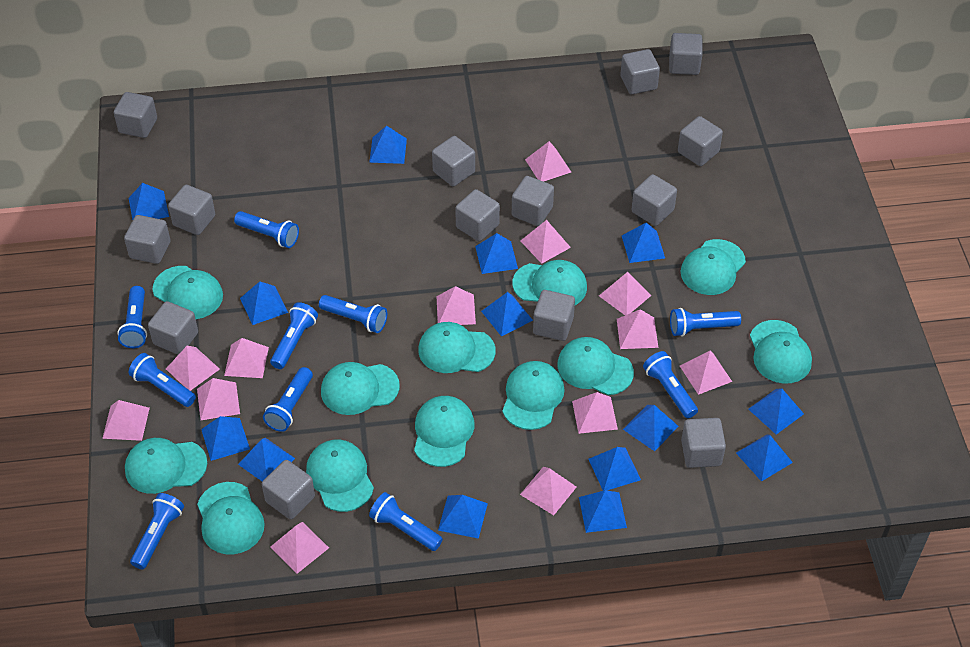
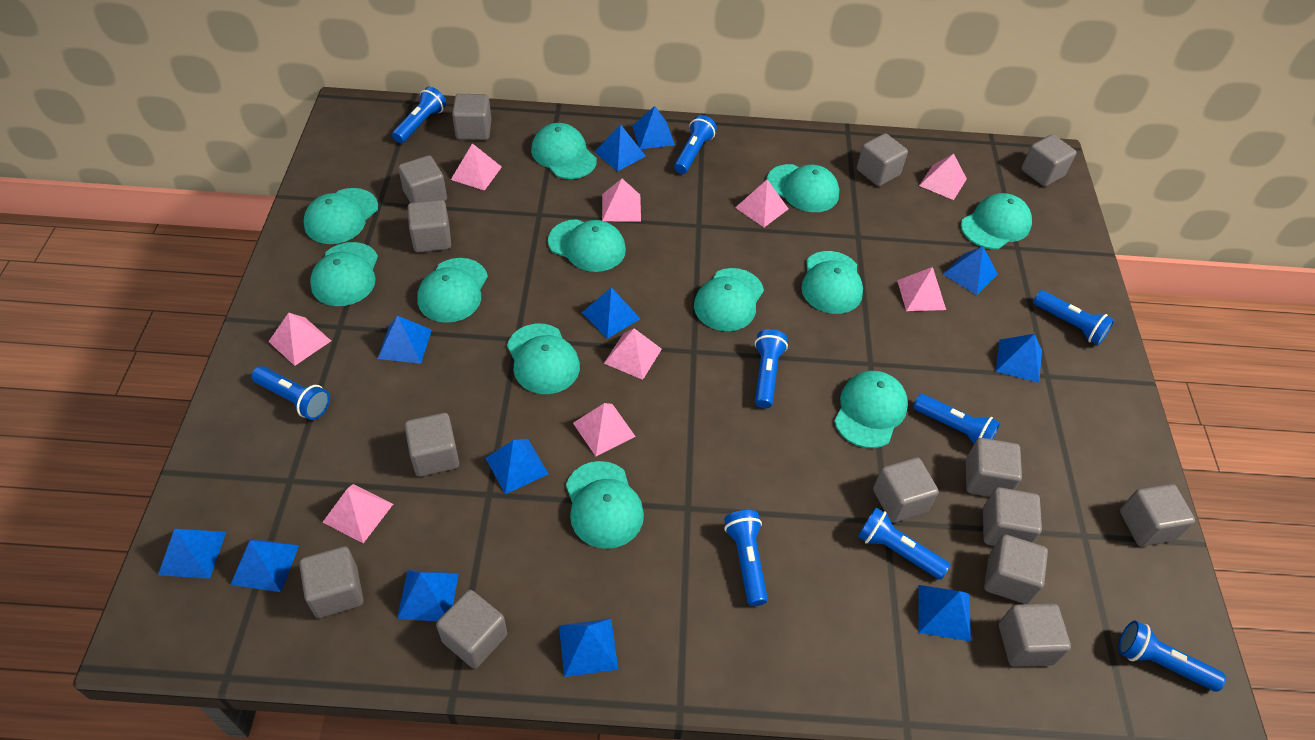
blue flashlight: 10 -> 9
blue pyramid: 14 -> 12
pink pyramid: 13 -> 9

